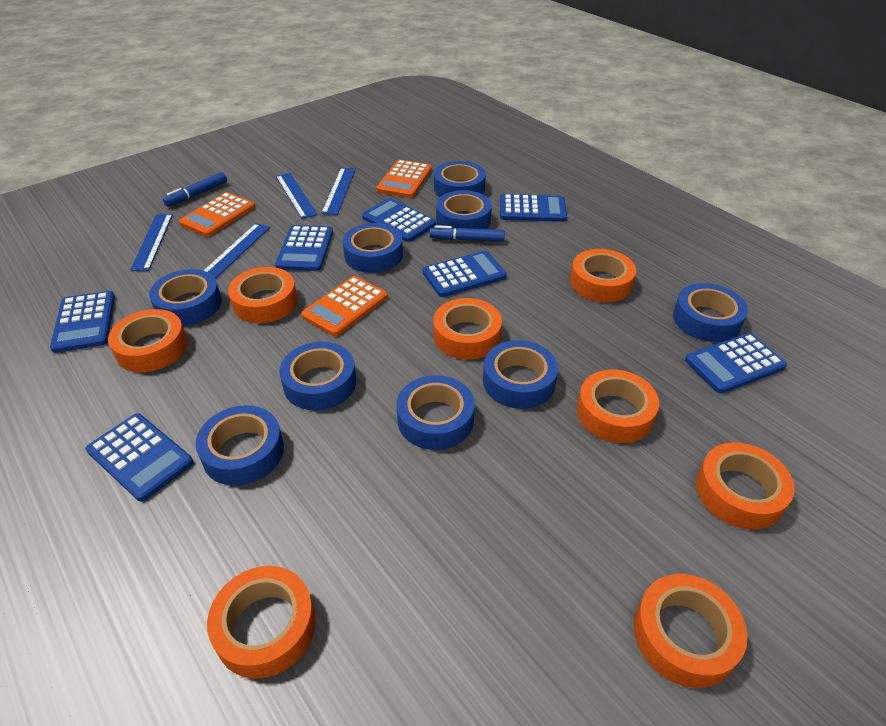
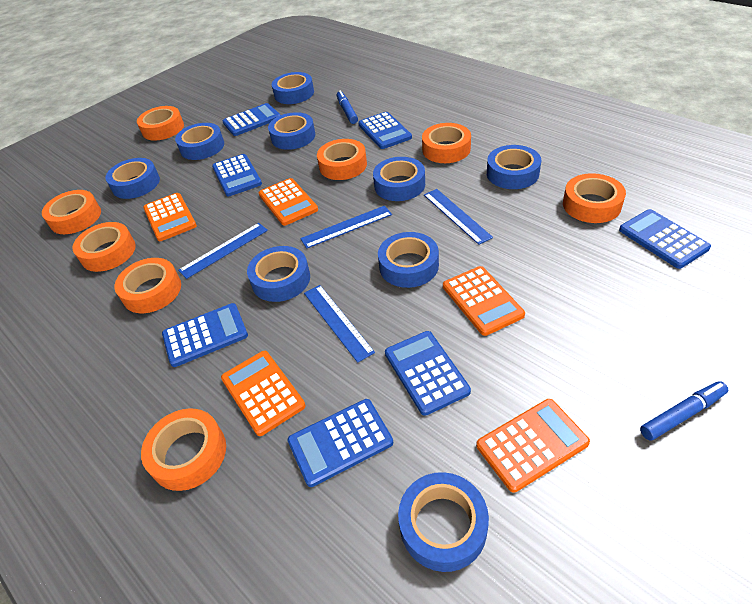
orange calculator: 3 -> 5

